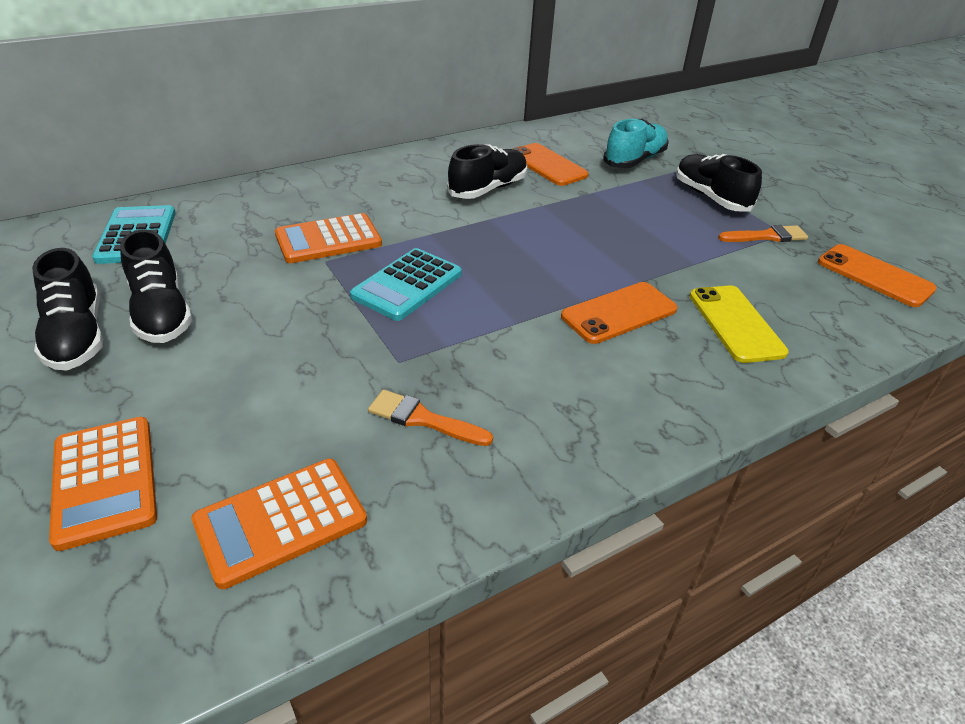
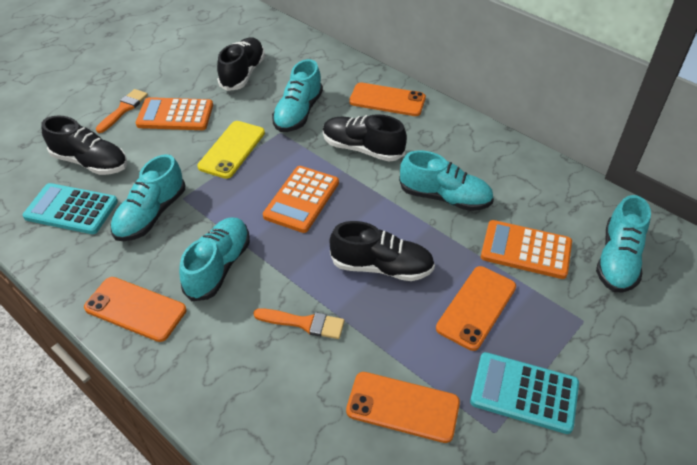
orange phone: 3 -> 4
turquoise shoe: 1 -> 5

